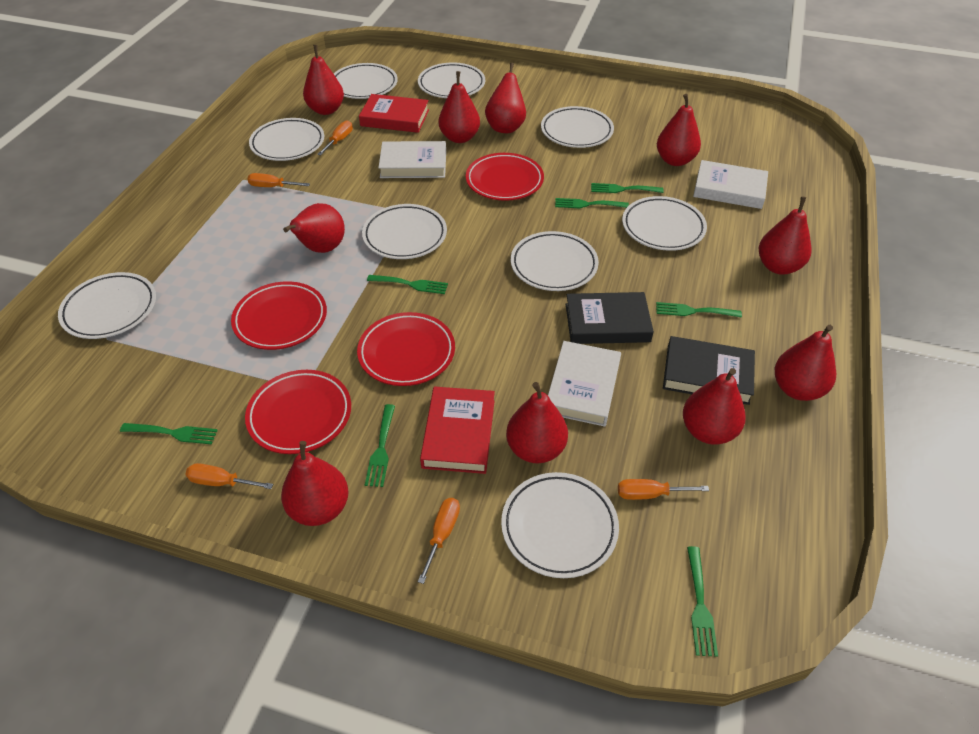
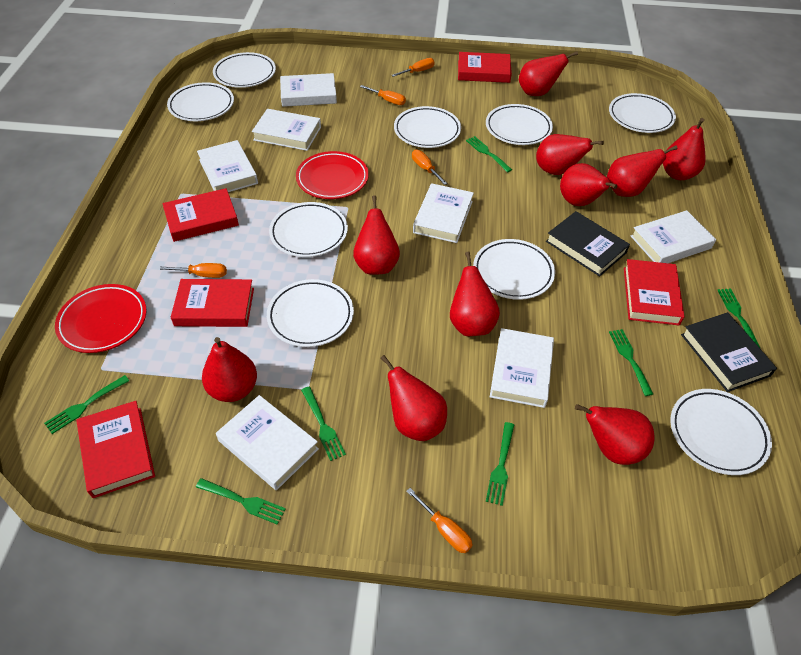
red book: 2 -> 5
red plate: 4 -> 2
white book: 3 -> 7

